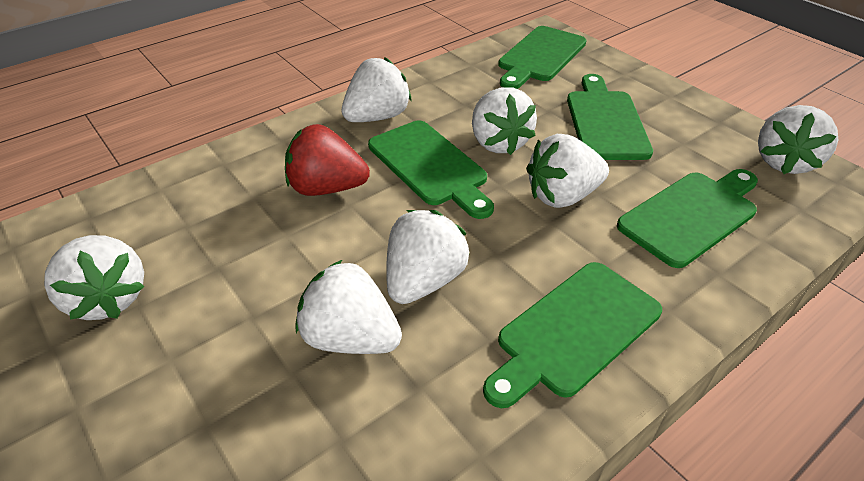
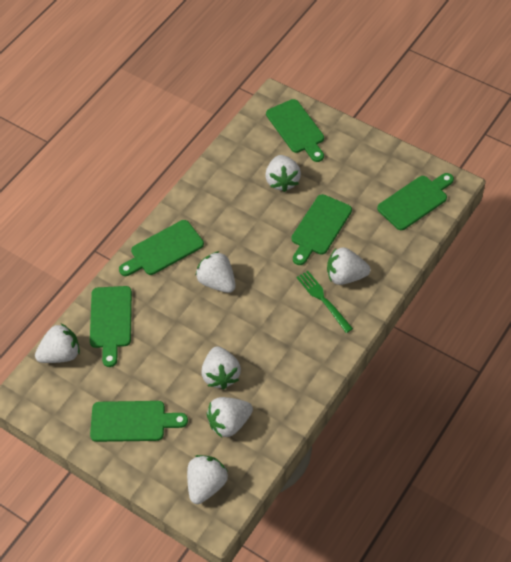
green cutting board: 5 -> 6
green fork: 0 -> 1
red strawberry: 1 -> 0

